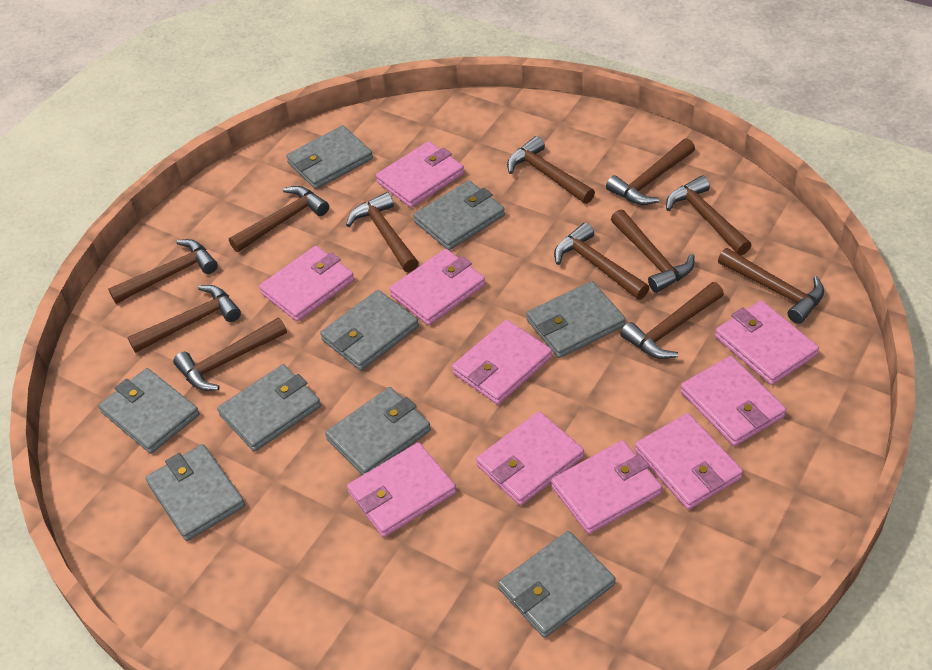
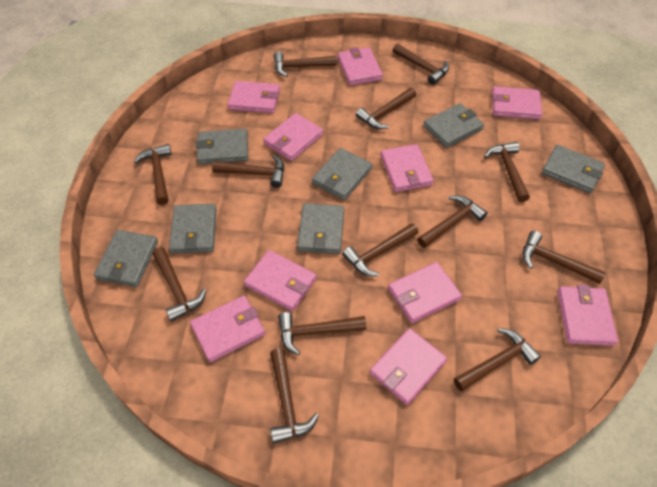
brown hammer: 12 -> 13
grey wallet: 9 -> 7

